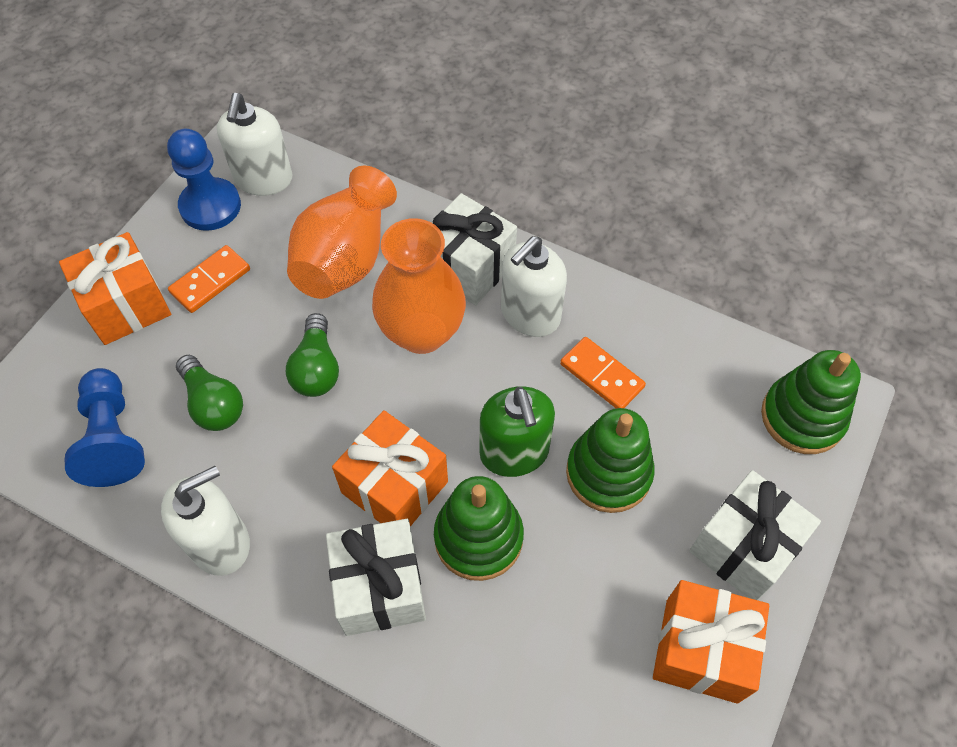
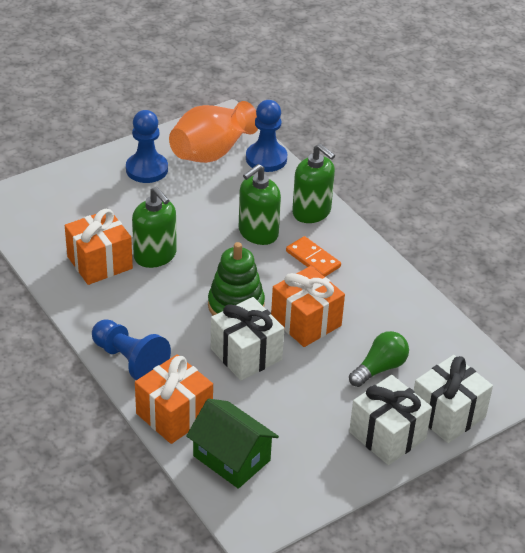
blue pawn: 2 -> 3
green house: 0 -> 1
green light bulb: 2 -> 1
green soap dispenser: 1 -> 3
green stacking toy: 3 -> 1
orange domino: 2 -> 1
orange vase: 2 -> 1
white soap dispenser: 3 -> 0

